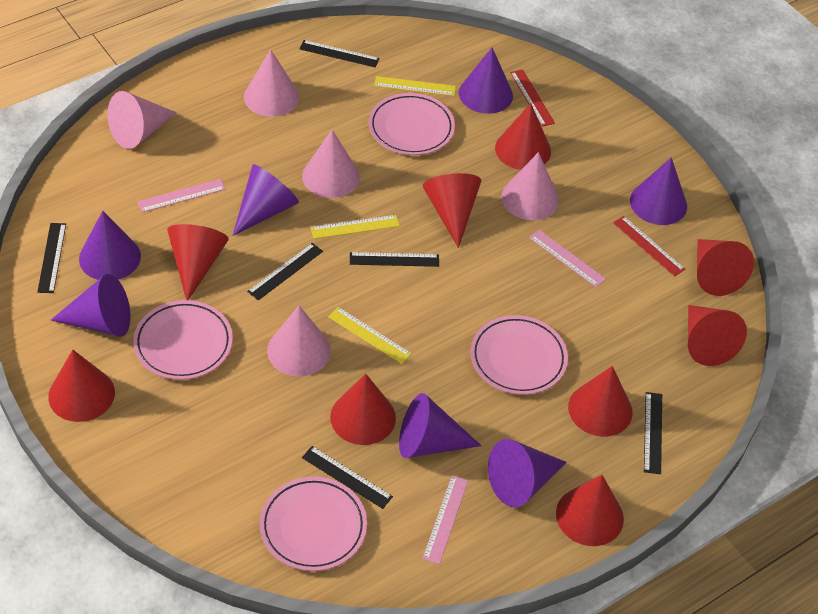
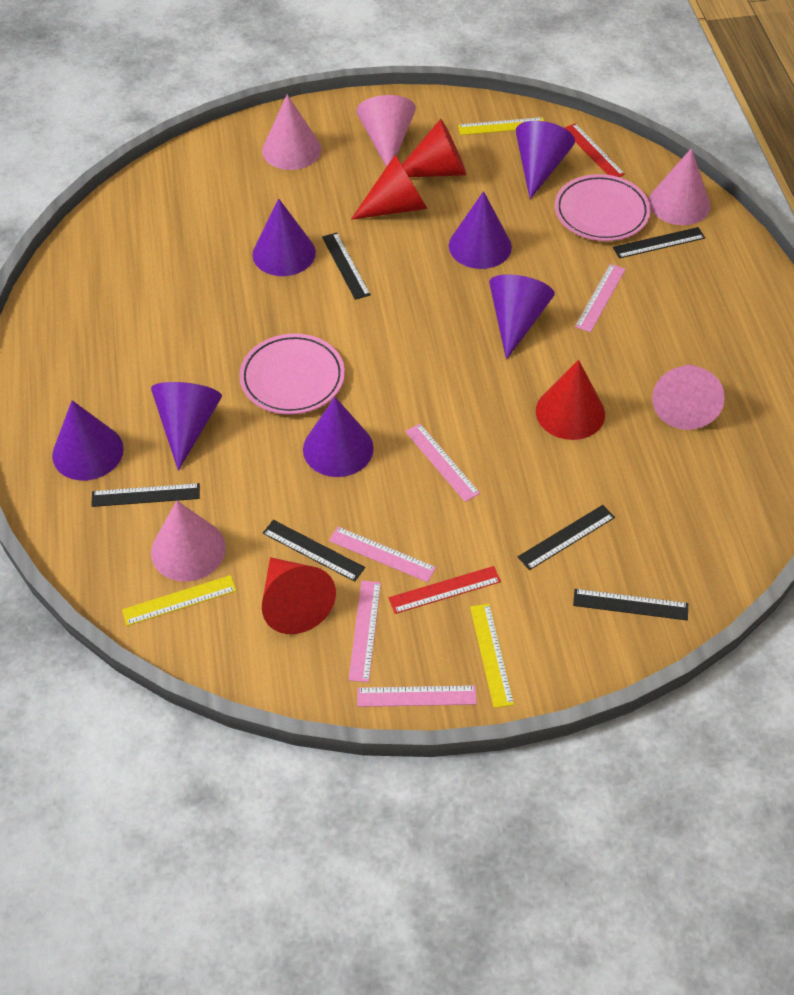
pink plate: 4 -> 2
pink ruler: 3 -> 5
red cone: 9 -> 4

